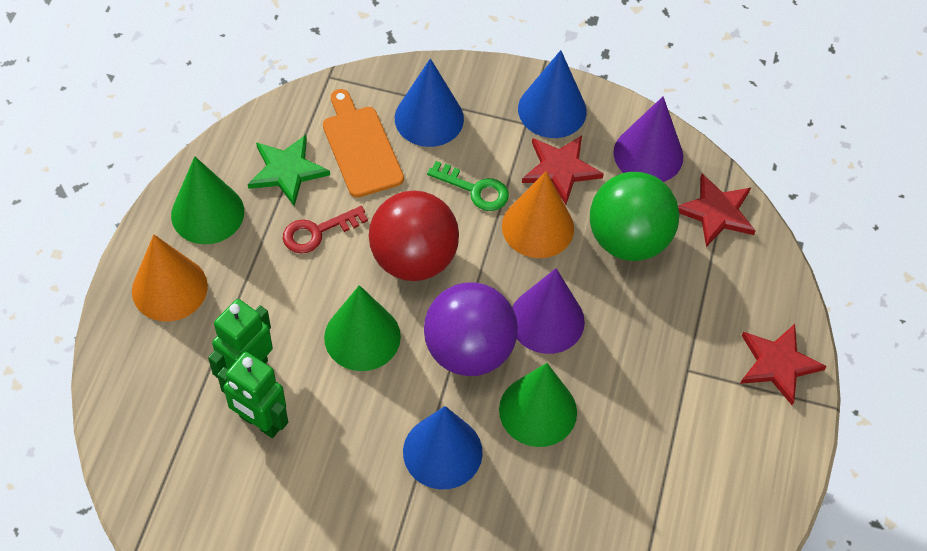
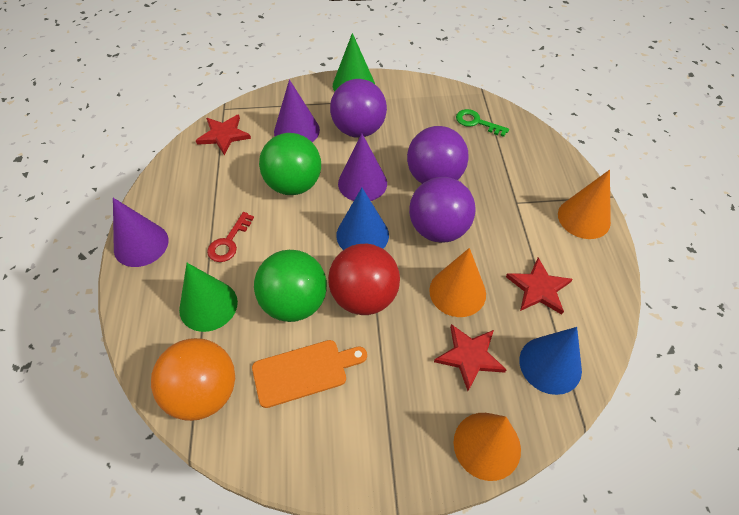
blue cone: 3 -> 2
green ball: 1 -> 2
green cone: 3 -> 2
green robot: 2 -> 0
green star: 1 -> 0
orange ball: 0 -> 1
orange cone: 2 -> 3
purple ball: 1 -> 3
purple cone: 2 -> 3

